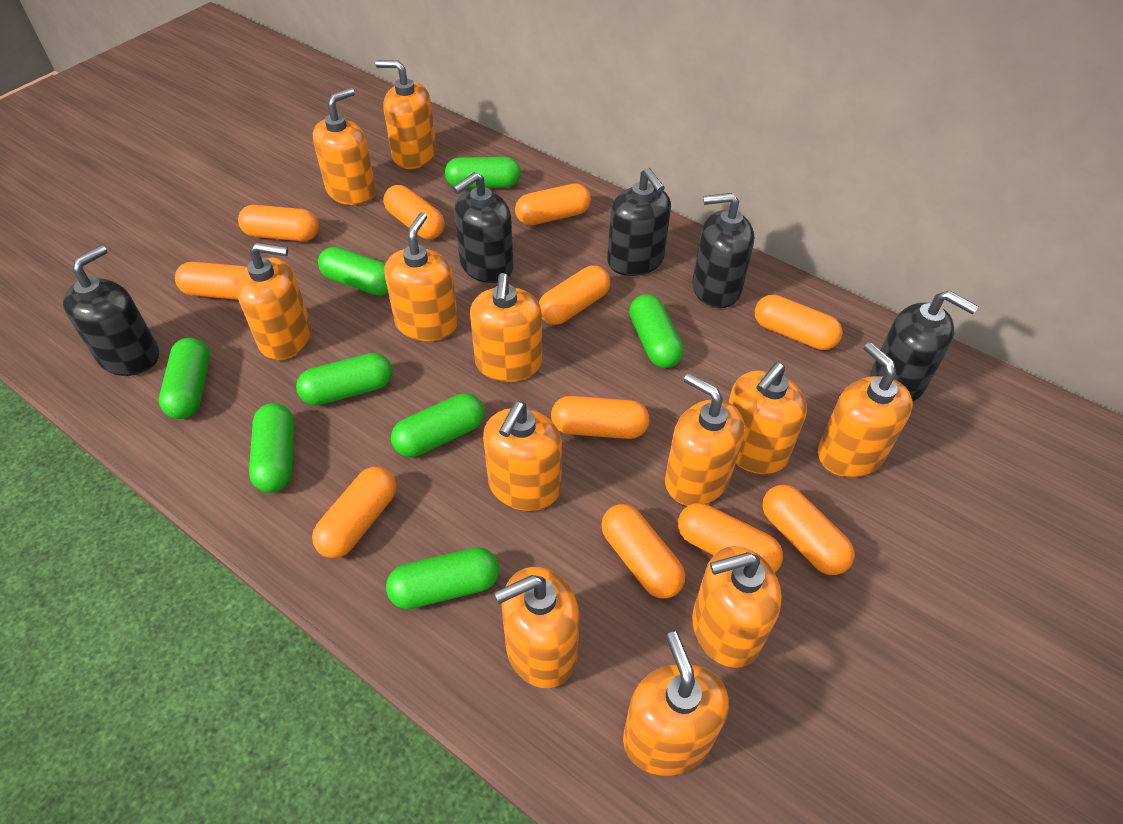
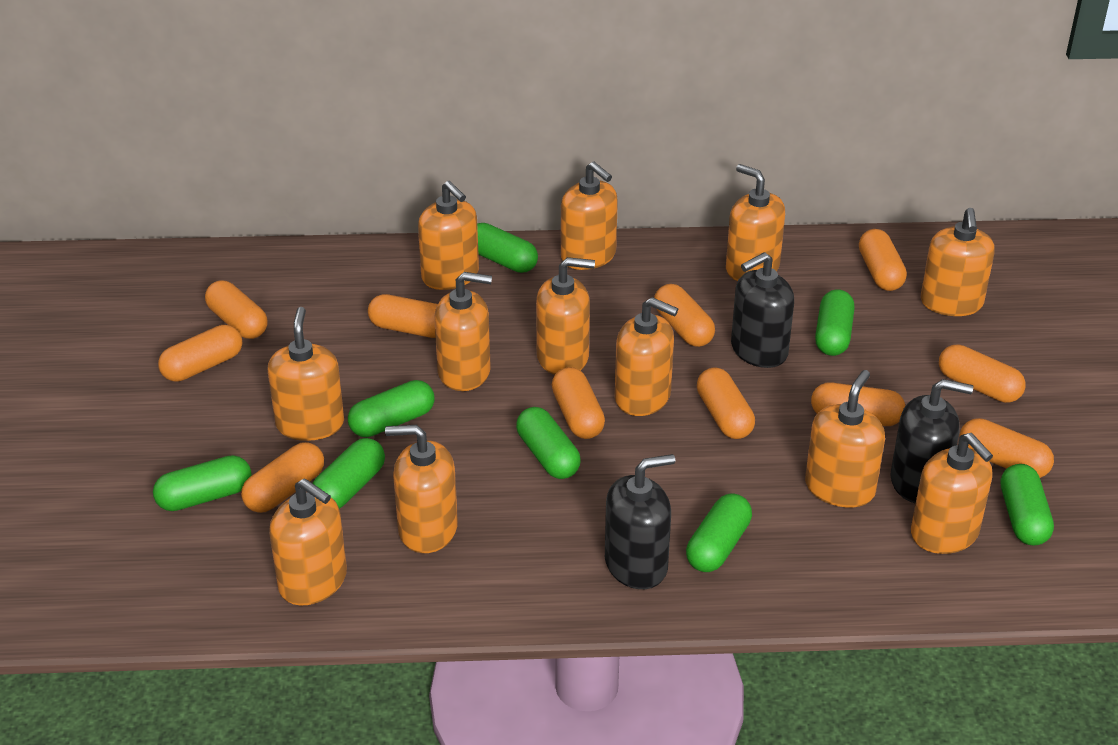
black soap dispenser: 5 -> 3

